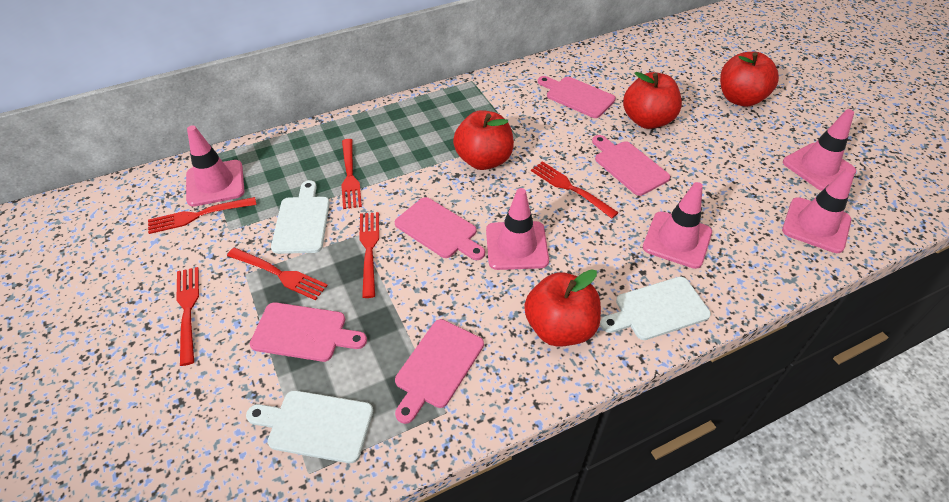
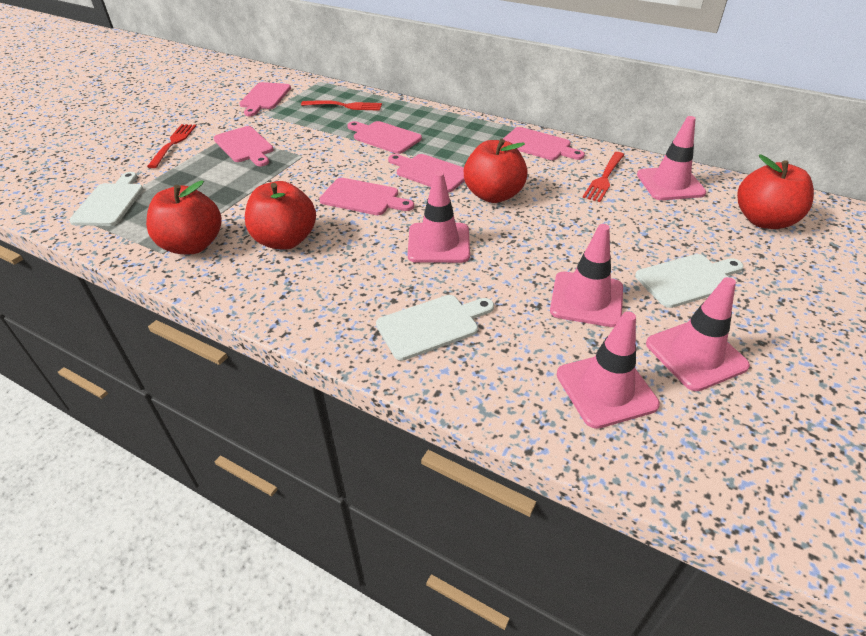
pink cutting board: 5 -> 6
red fork: 6 -> 3

